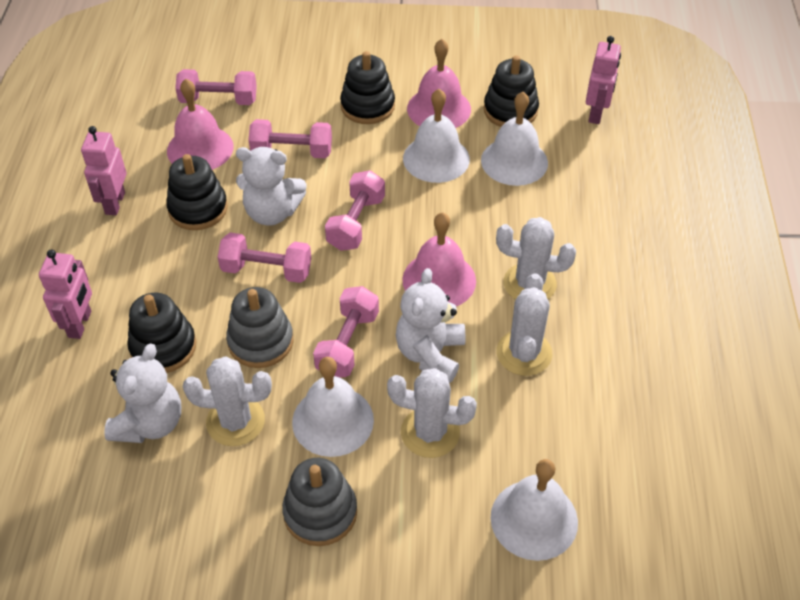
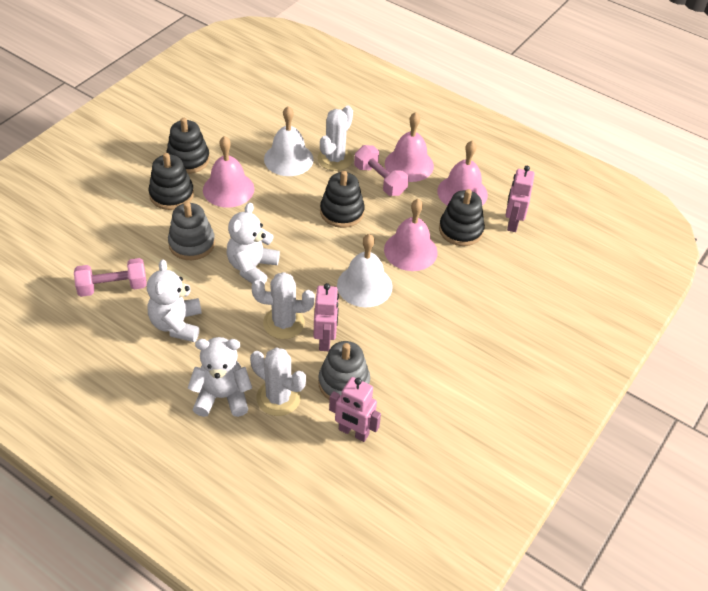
pink bell: 3 -> 4
pink dumbbell: 5 -> 2
white bell: 4 -> 2
white cactus: 4 -> 3

